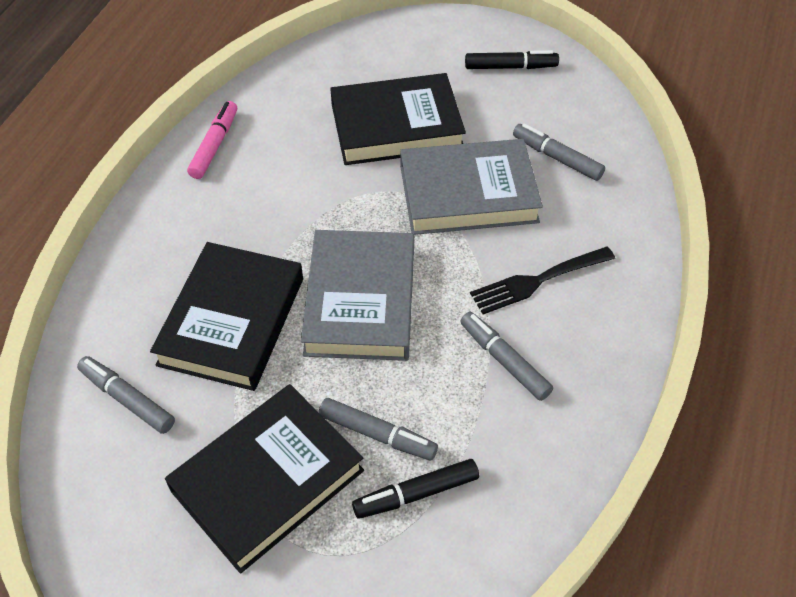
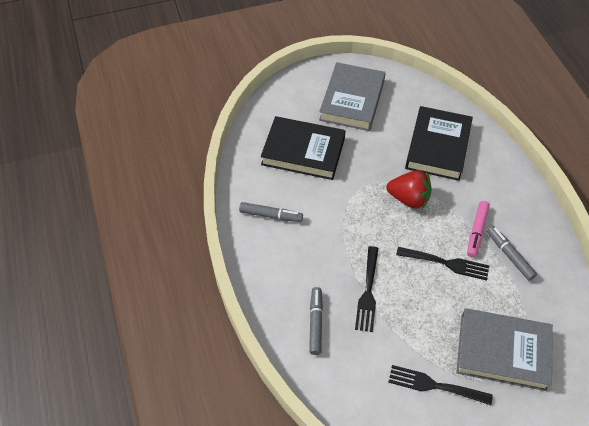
black book: 3 -> 2
black fork: 1 -> 3
black marker: 2 -> 0
grey marker: 4 -> 3
red strawberry: 0 -> 1

